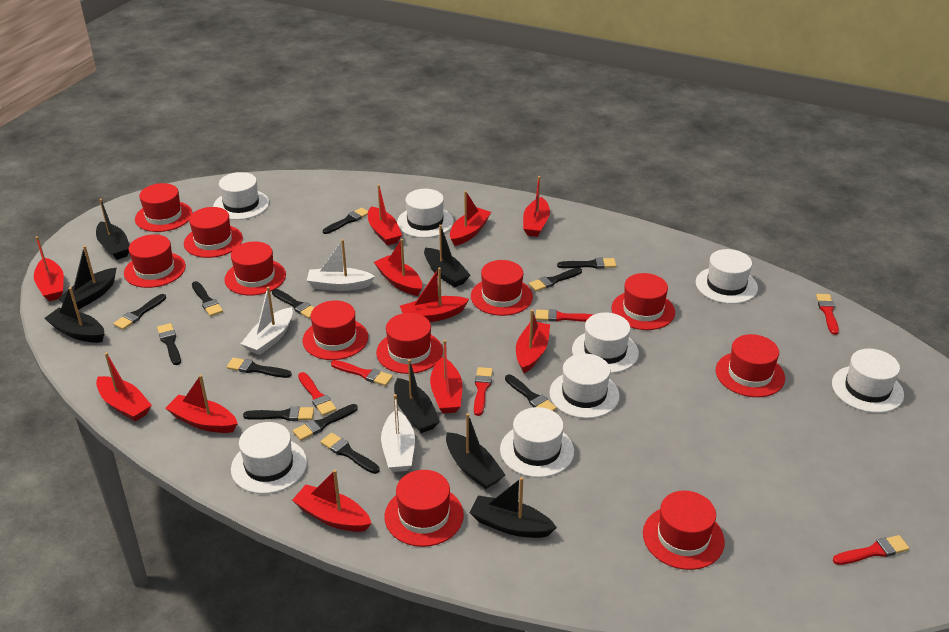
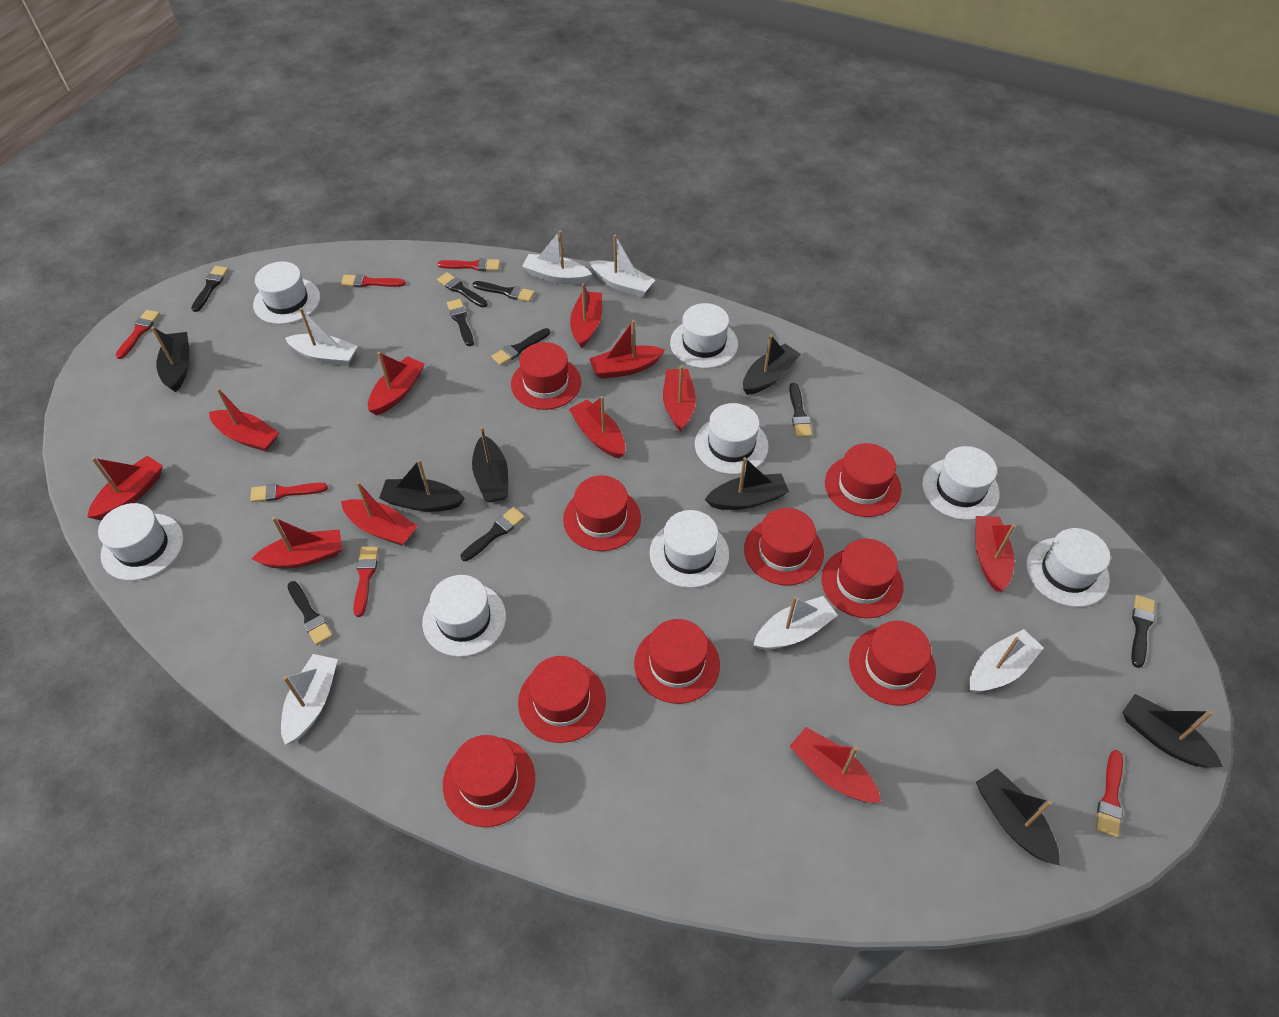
black brush: 12 -> 9
red hat: 11 -> 9
white boat: 3 -> 6

